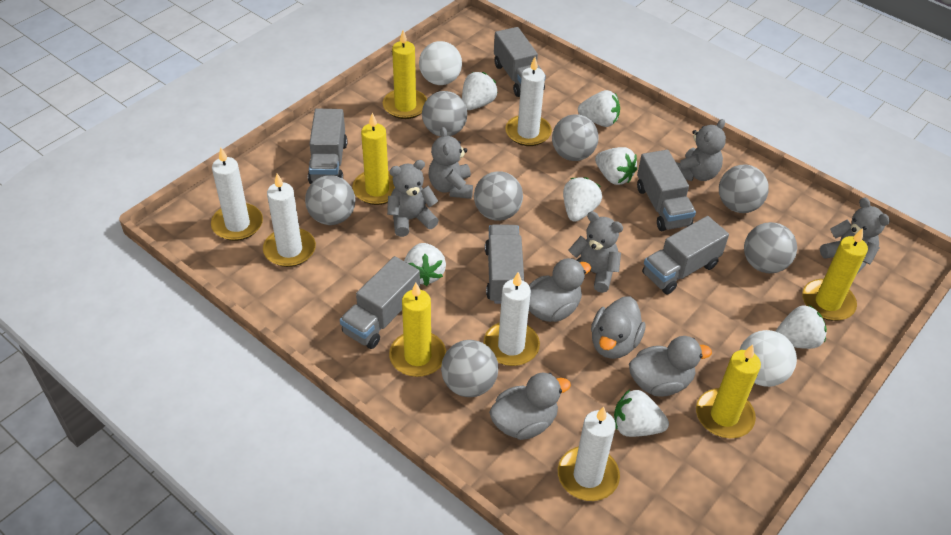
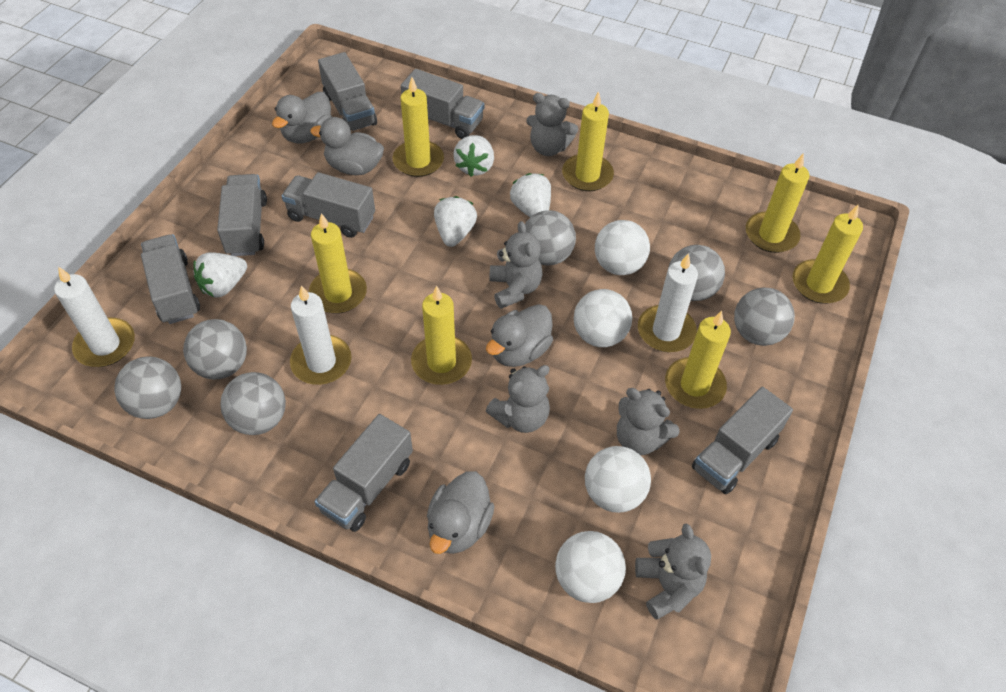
grey ball: 7 -> 6
grey truck: 6 -> 7
white ball: 2 -> 4
white candle: 5 -> 3
white strawberry: 7 -> 4
yellow candle: 5 -> 7

